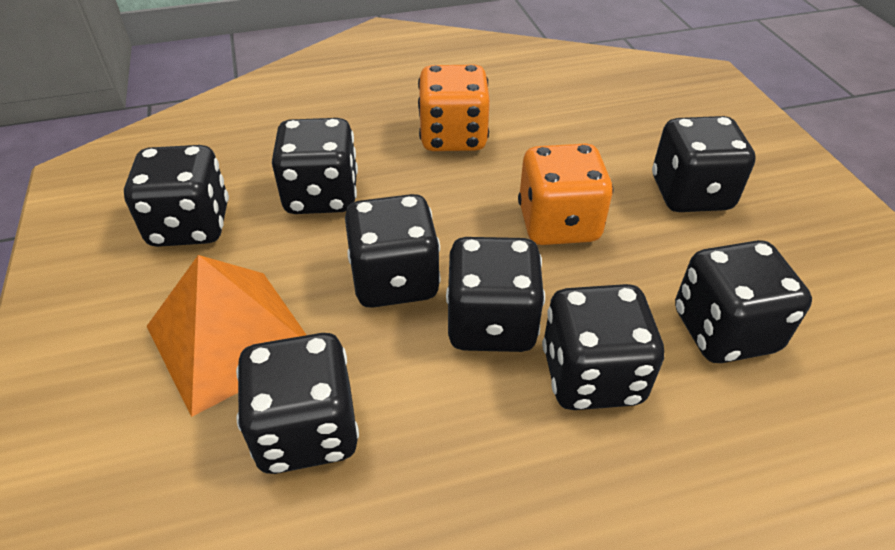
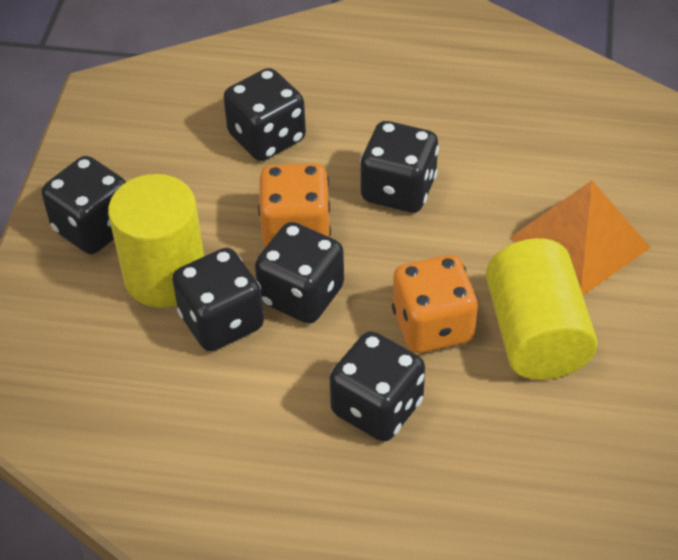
black dice: 8 -> 6
yellow cylinder: 0 -> 2

